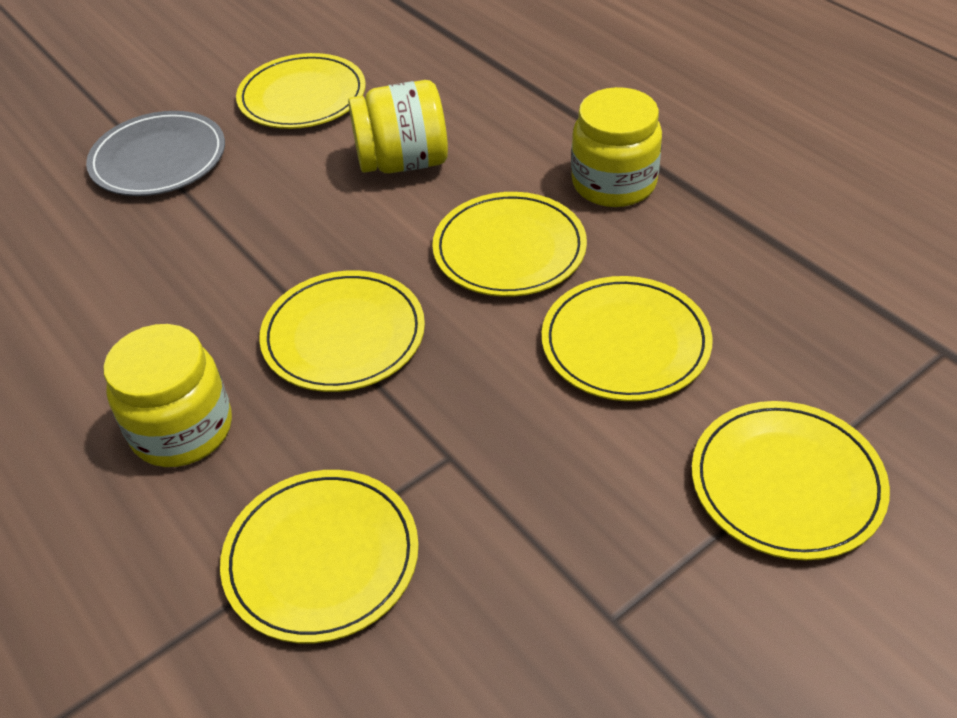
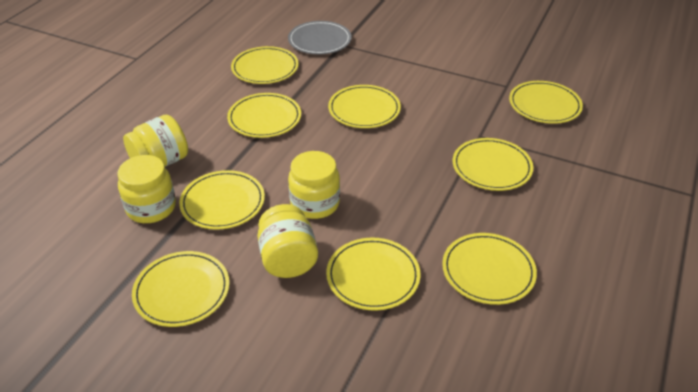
yellow jar: 3 -> 4
yellow plate: 6 -> 9

